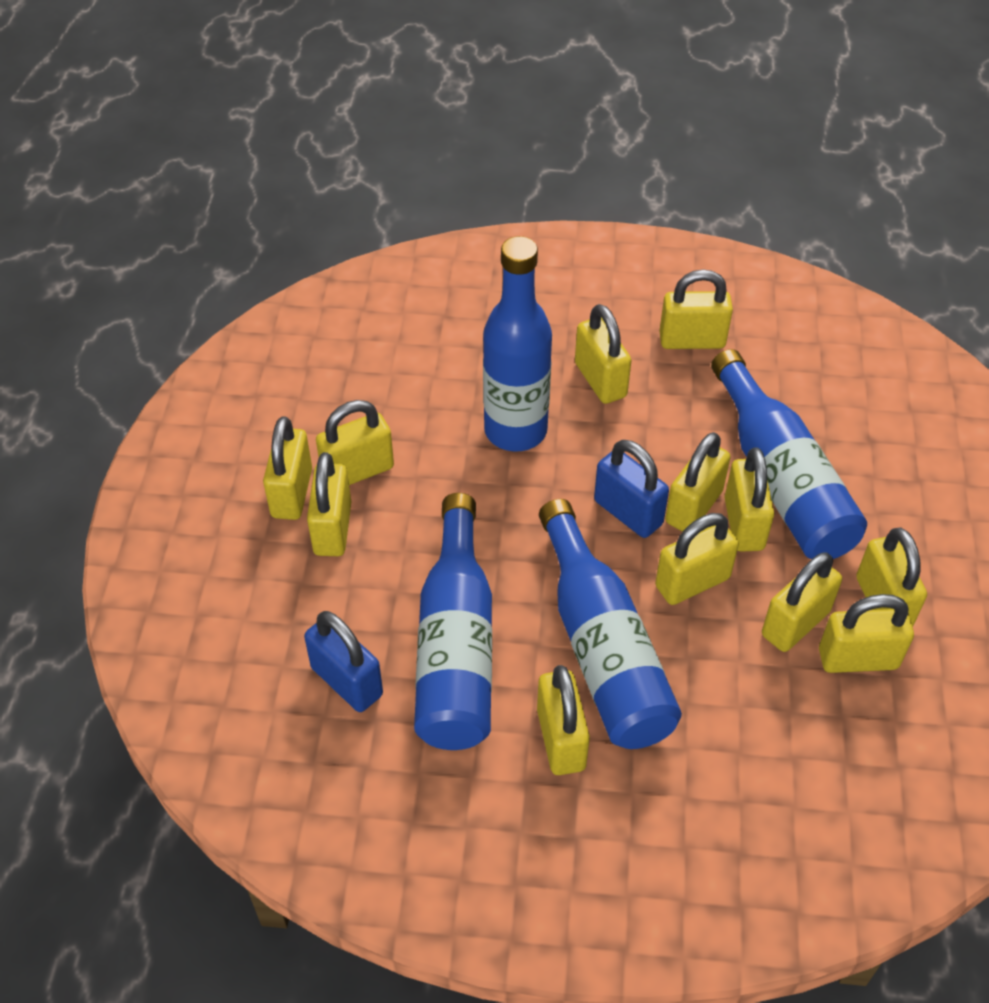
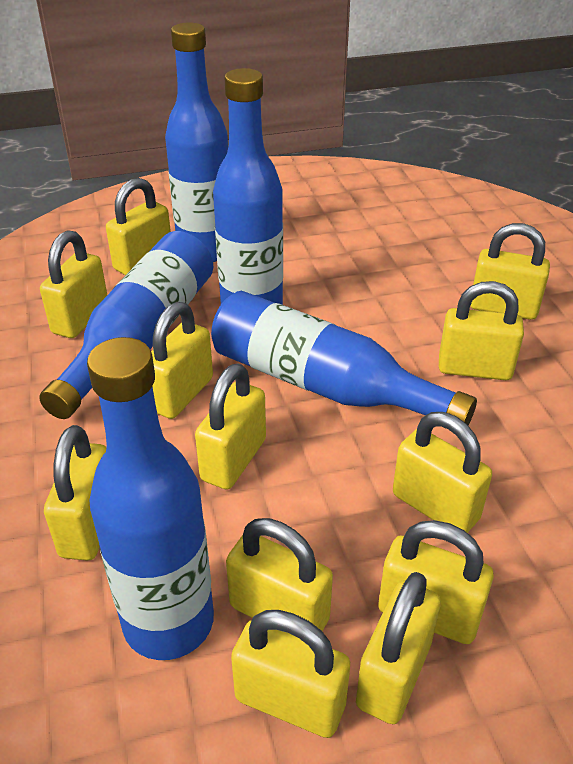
blue bottle: 4 -> 5
blue padlock: 2 -> 0

